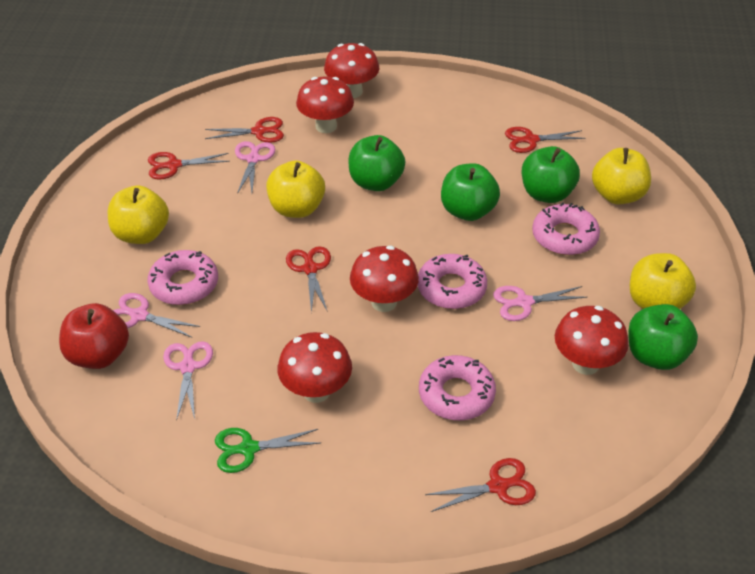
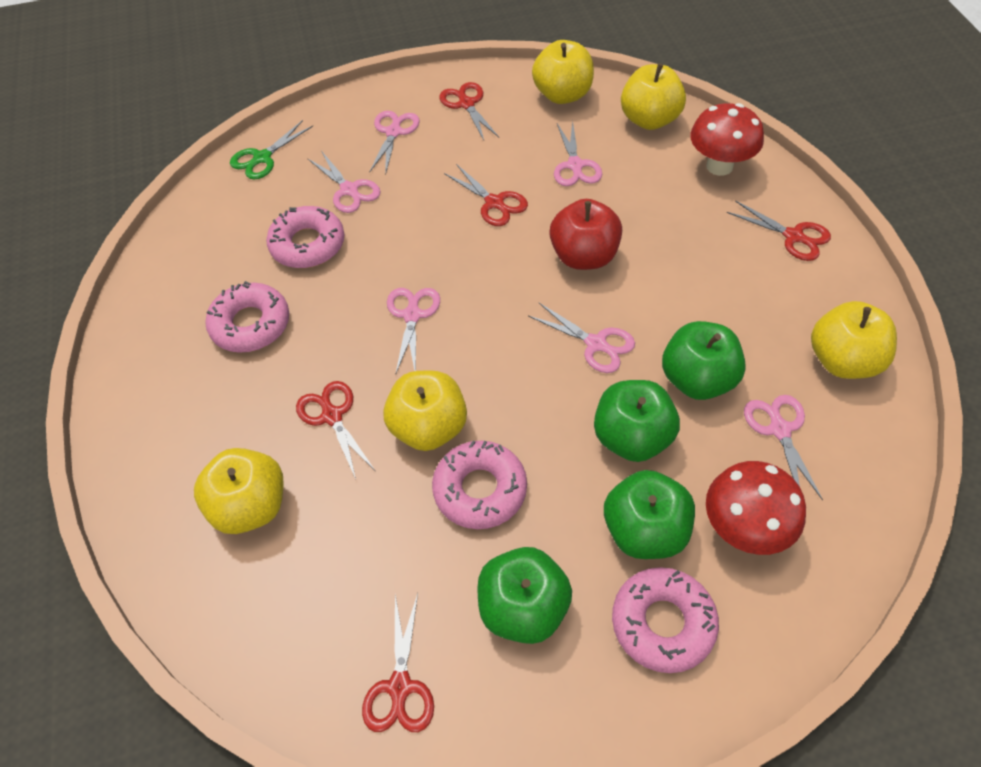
pink scissors: 4 -> 6
red mushroom: 5 -> 2
yellow apple: 4 -> 5

